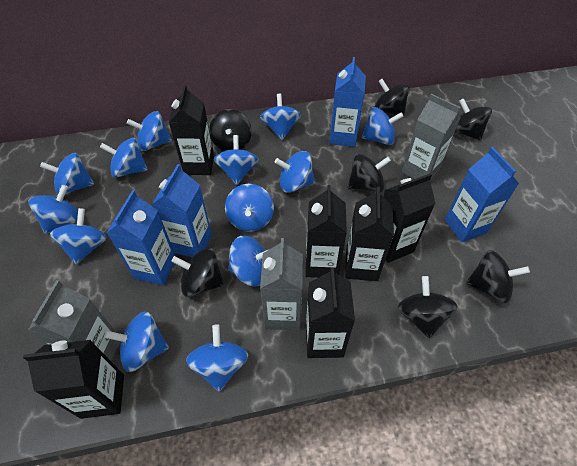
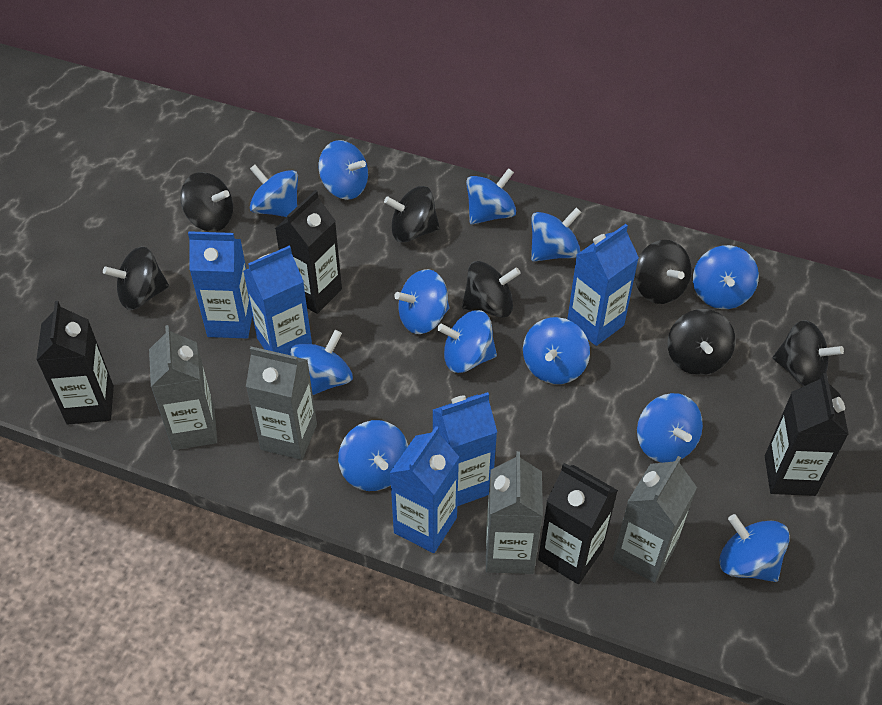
black carton: 6 -> 4
blue carton: 4 -> 5
blue spinning top: 13 -> 12
grey carton: 3 -> 4

